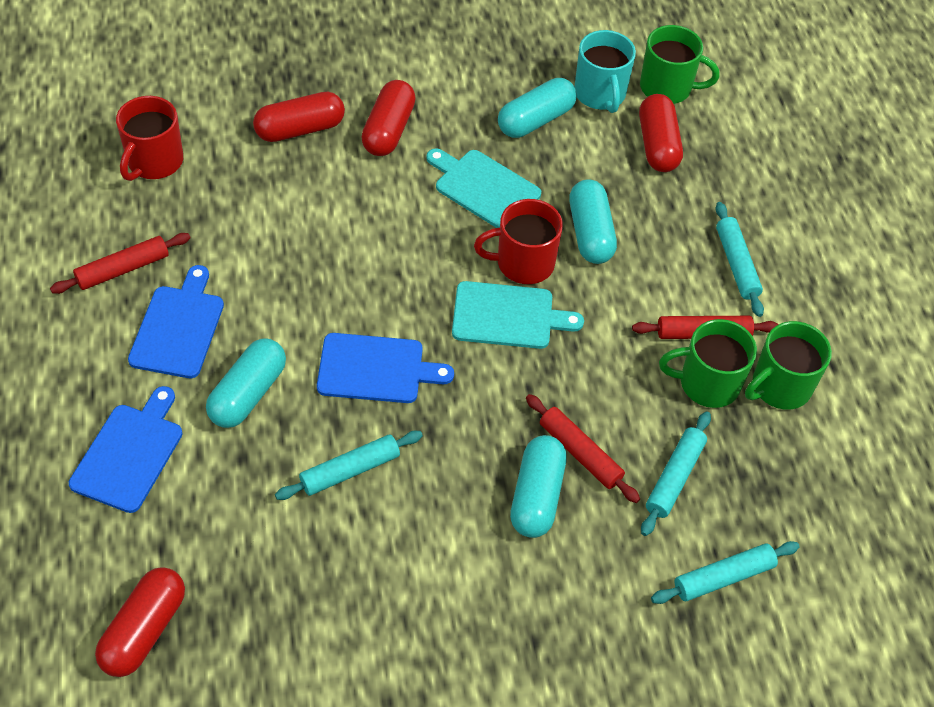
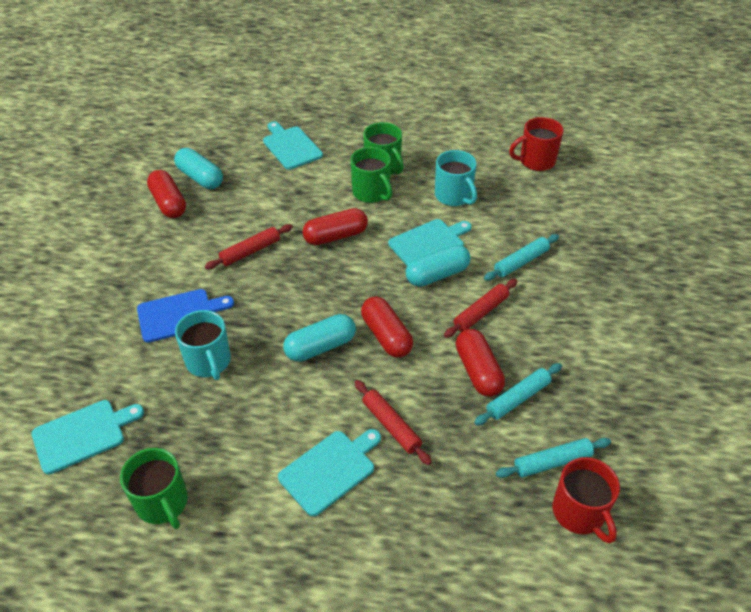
blue cutting board: 3 -> 1
turquoise capsule: 4 -> 3
turquoise cutting board: 2 -> 4
turquoise mug: 1 -> 2
turquoise rolling pin: 4 -> 3

